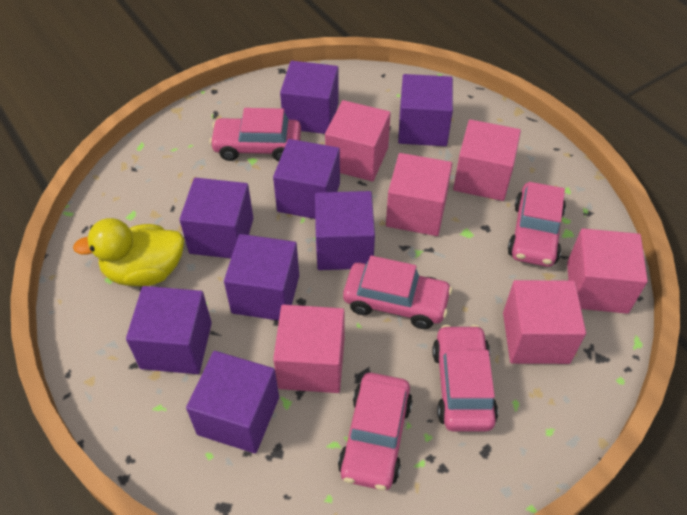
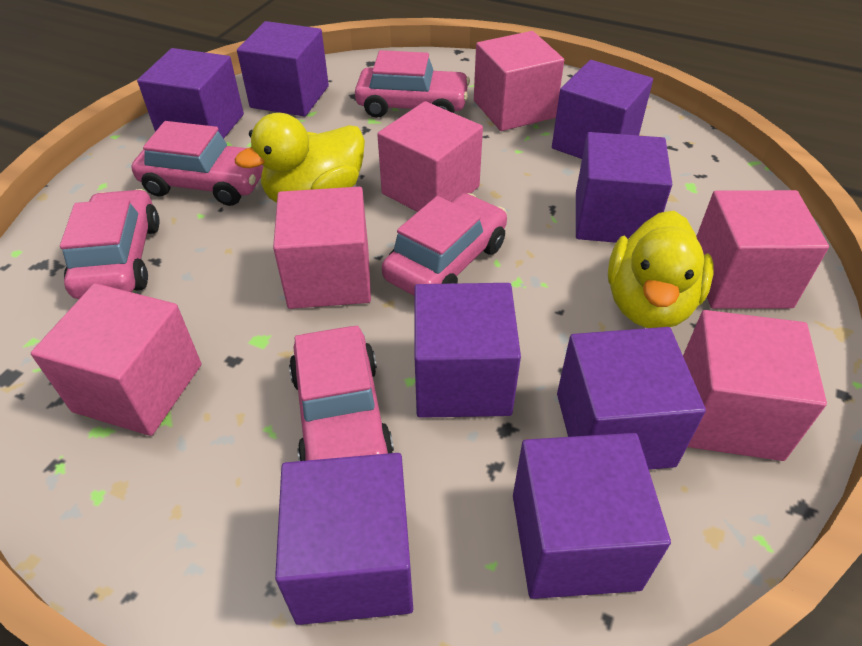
yellow duck: 1 -> 2

